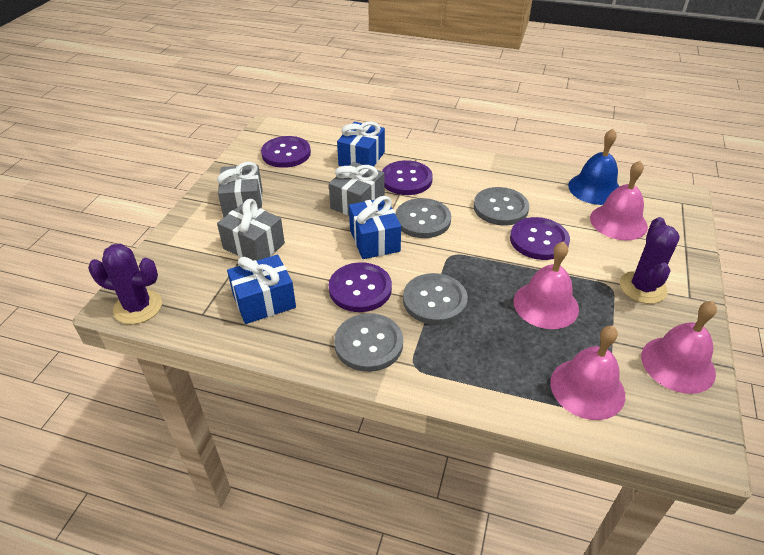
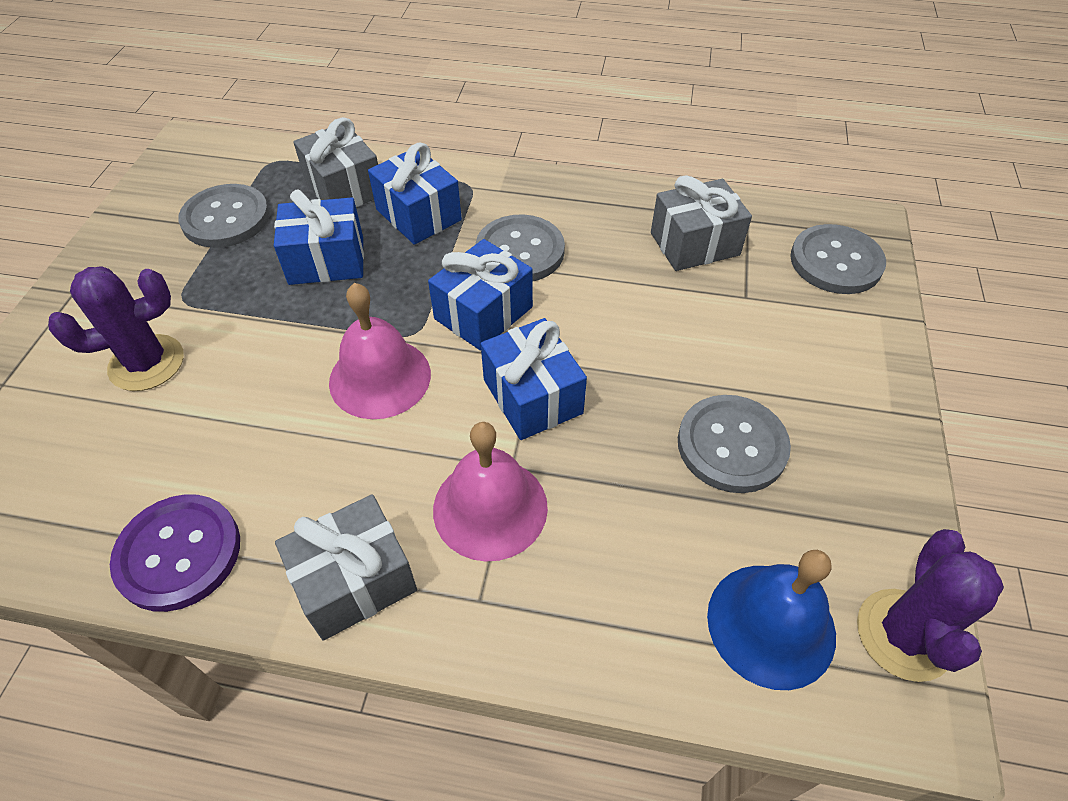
blue gift: 3 -> 4
pink bell: 4 -> 2
purple button: 4 -> 1

